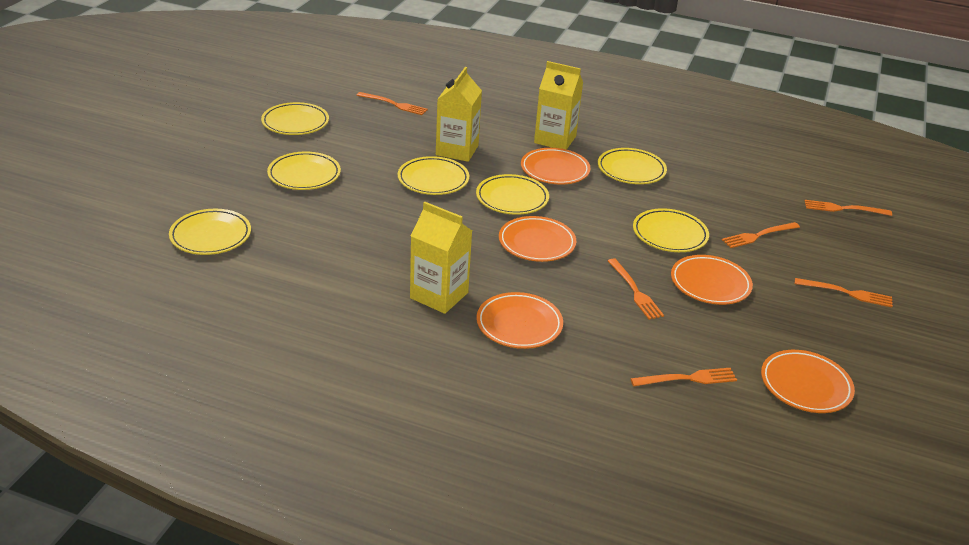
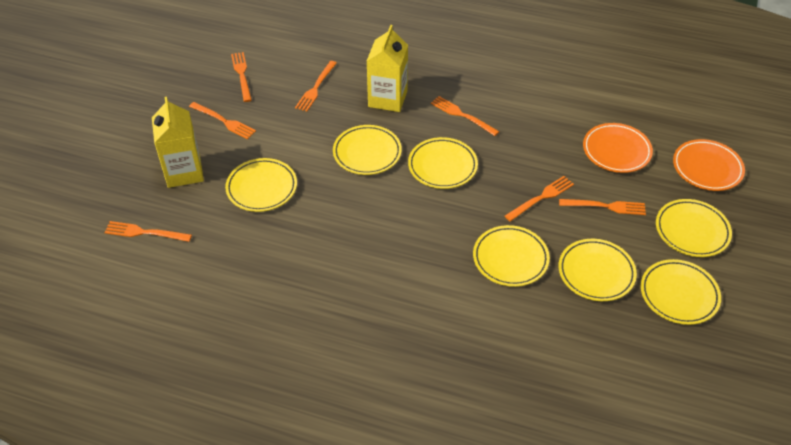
orange fork: 6 -> 7
orange plate: 5 -> 2
yellow carton: 3 -> 2

